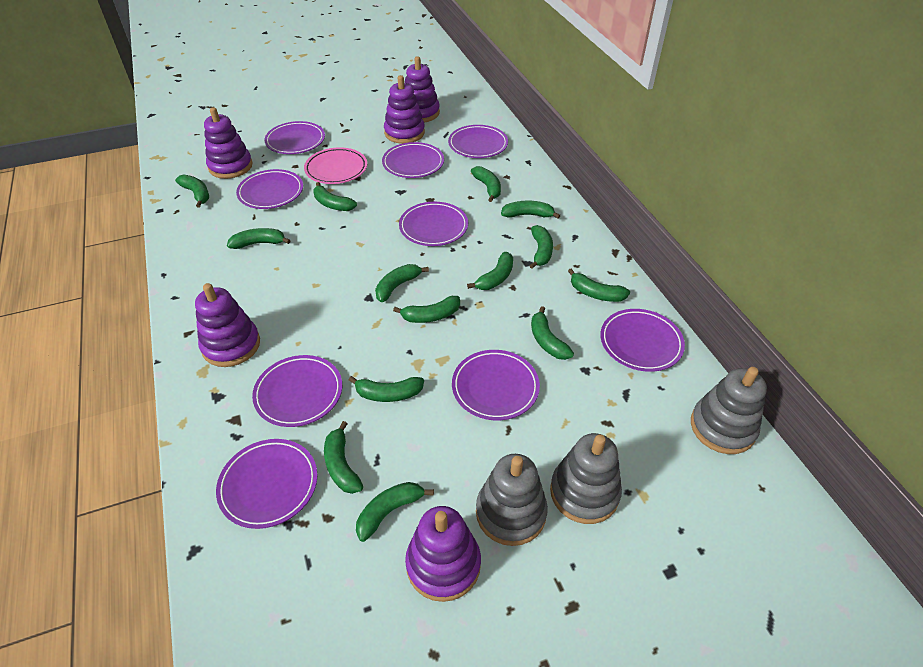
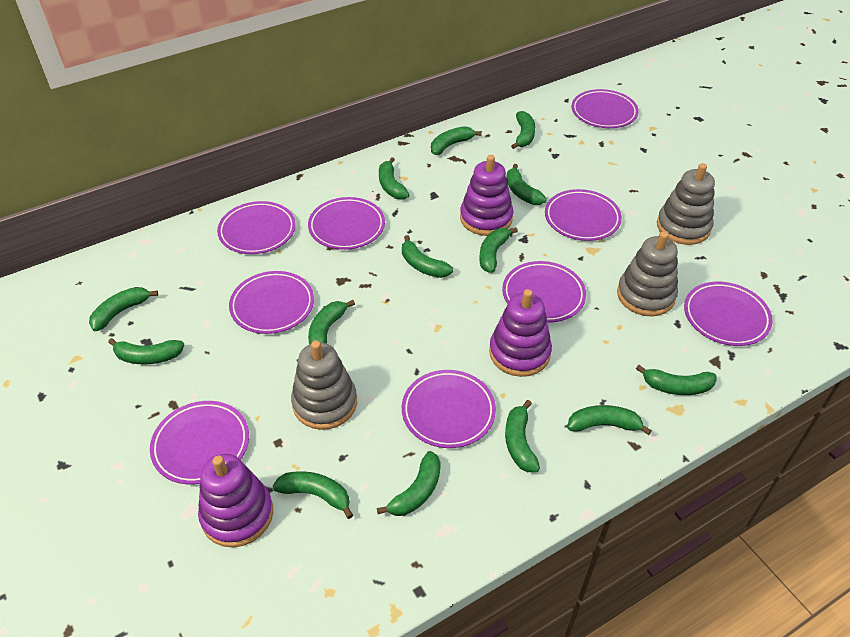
pink plate: 1 -> 0
purple stacking toy: 5 -> 3

